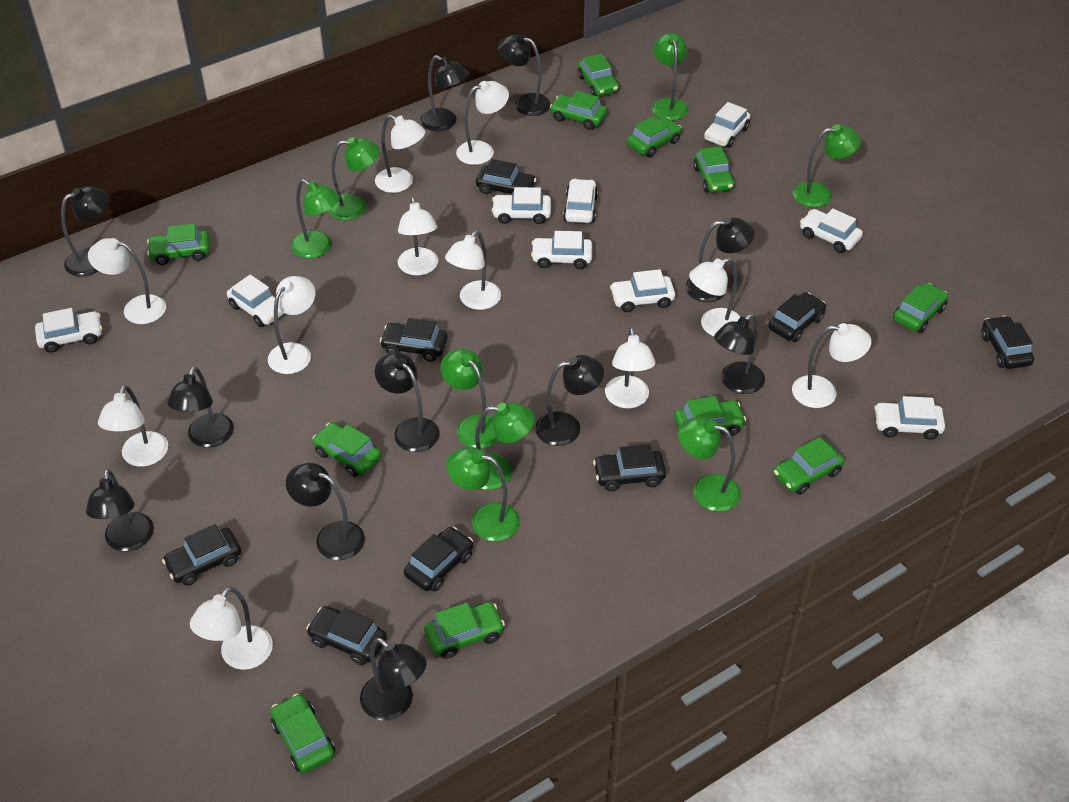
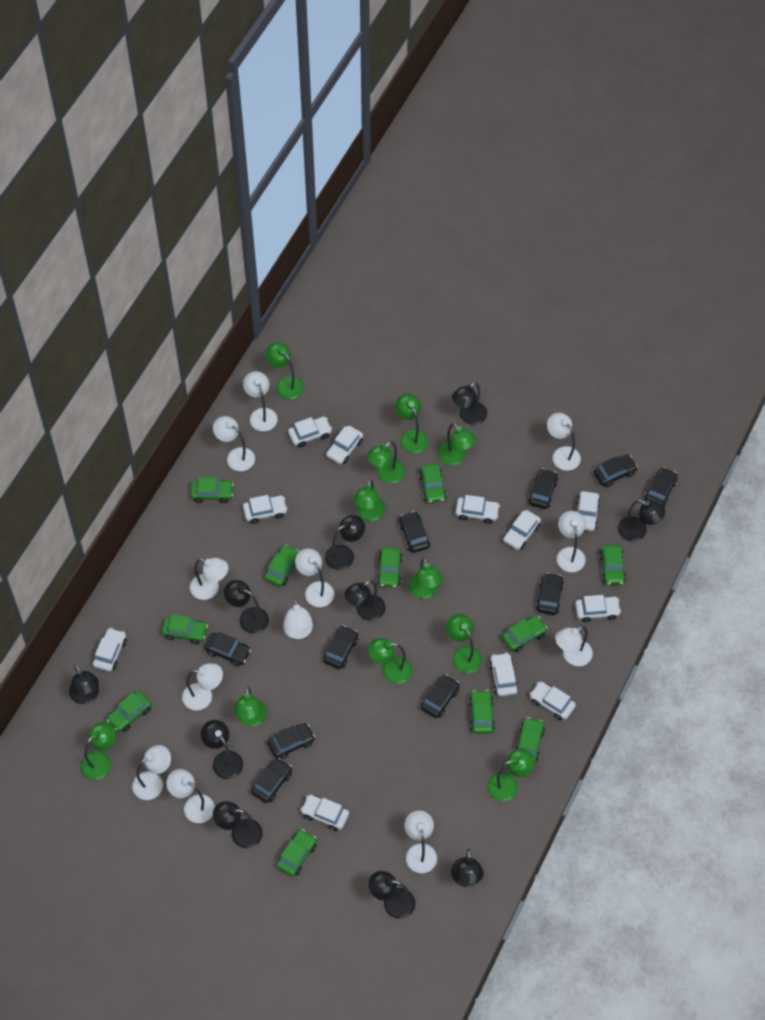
black car: 8 -> 10
black lamp: 11 -> 10
green lamp: 8 -> 11
white car: 9 -> 11
white lamp: 11 -> 12

